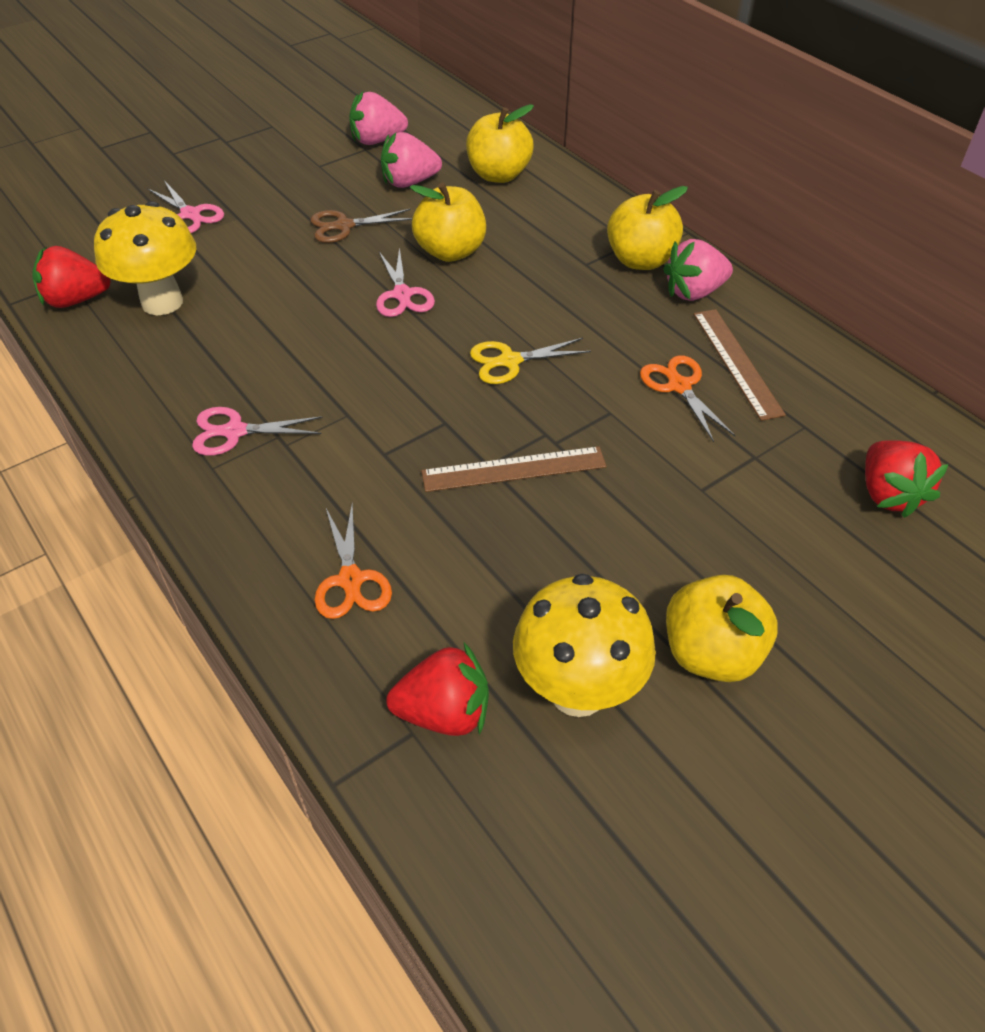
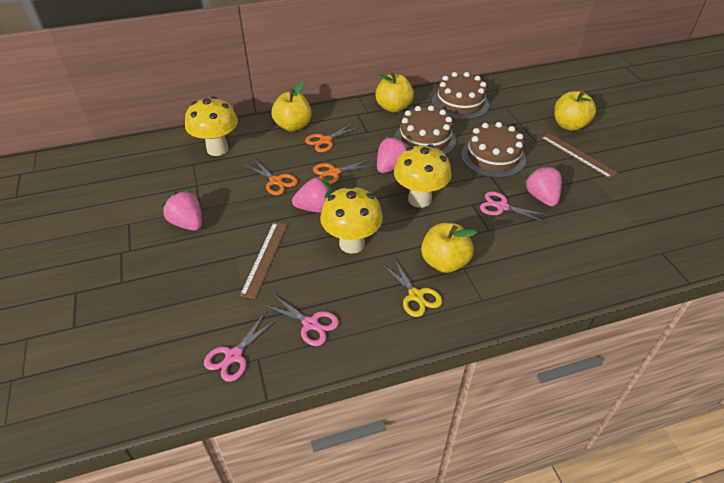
brown cake: 0 -> 3
brown scissors: 1 -> 0
orange scissors: 2 -> 3
pink strawberry: 3 -> 4
red strawberry: 3 -> 0
yellow mushroom: 2 -> 3

